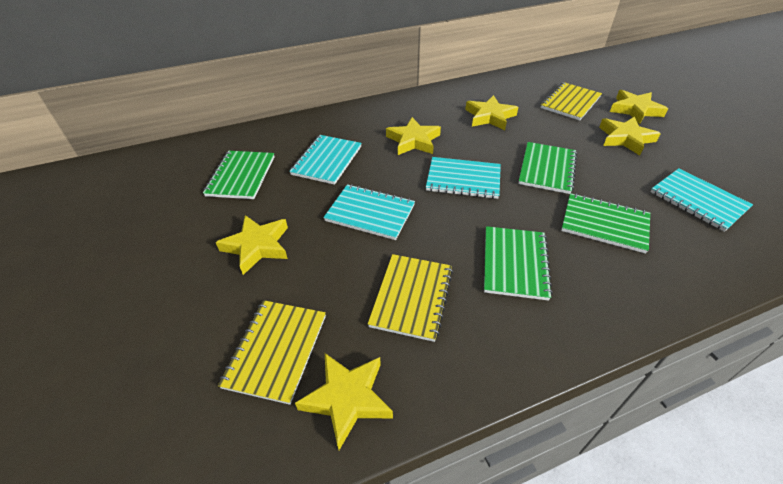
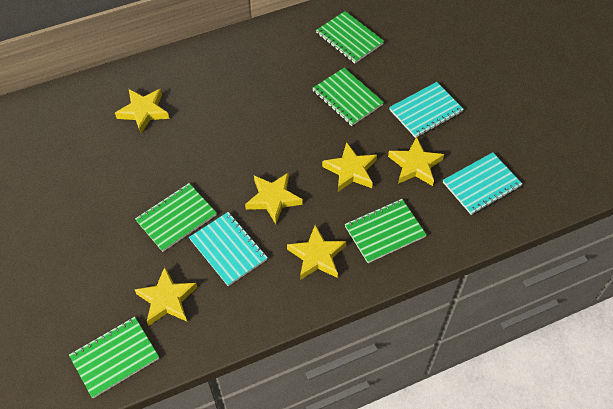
green notebook: 4 -> 5
turquoise notebook: 4 -> 3
yellow notebook: 3 -> 0

